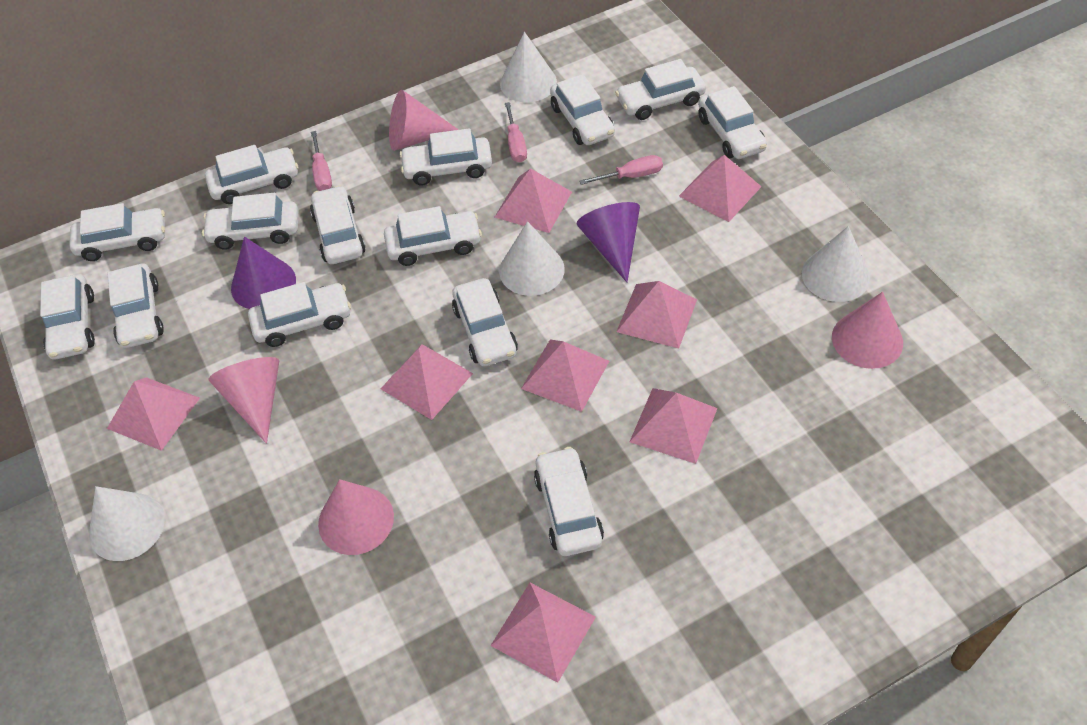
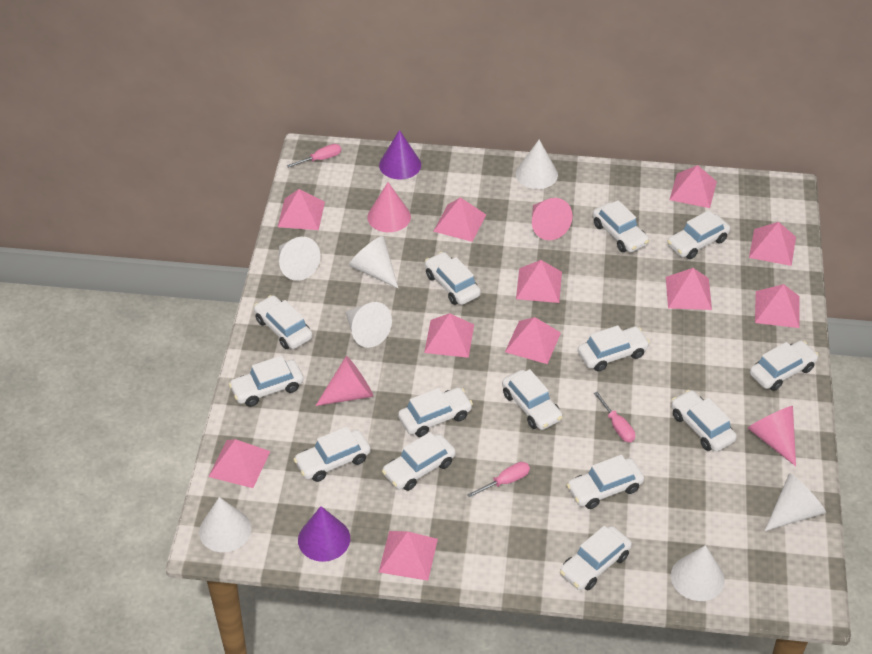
pink pyramid: 8 -> 11
white cone: 4 -> 7

